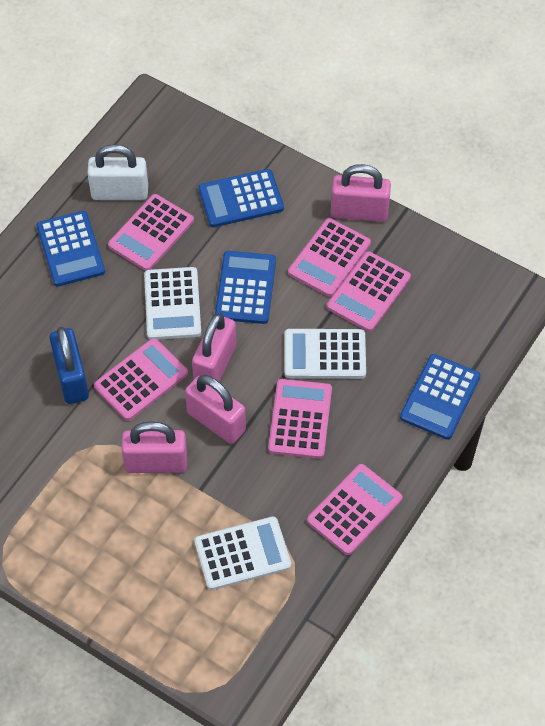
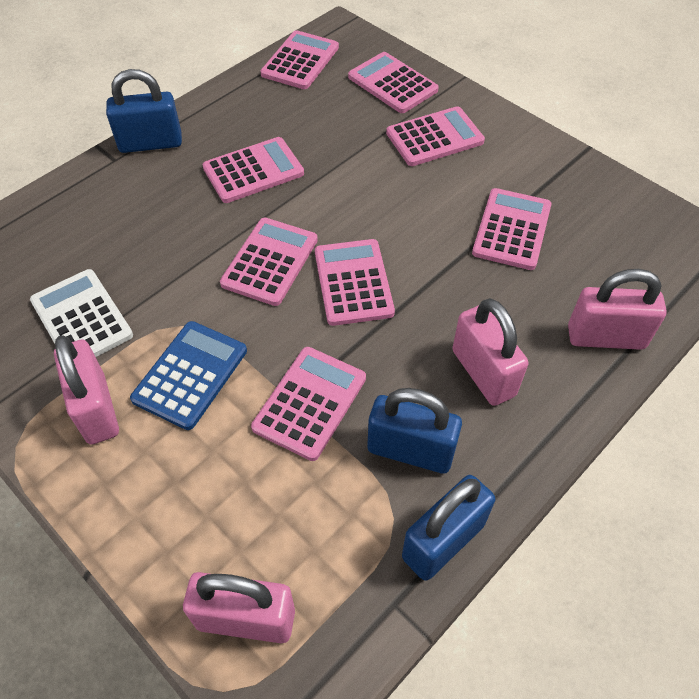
blue calculator: 4 -> 1
blue padlock: 1 -> 3
pink calculator: 6 -> 8
white calculator: 3 -> 1
white padlock: 1 -> 0

